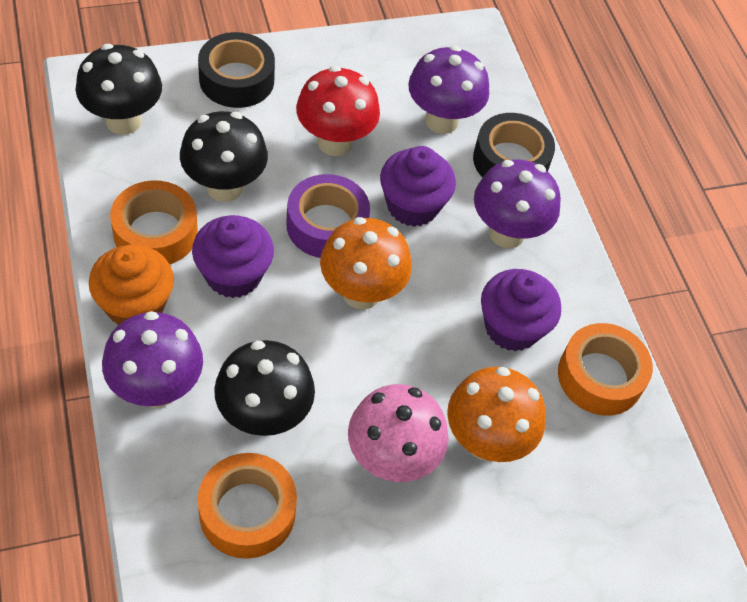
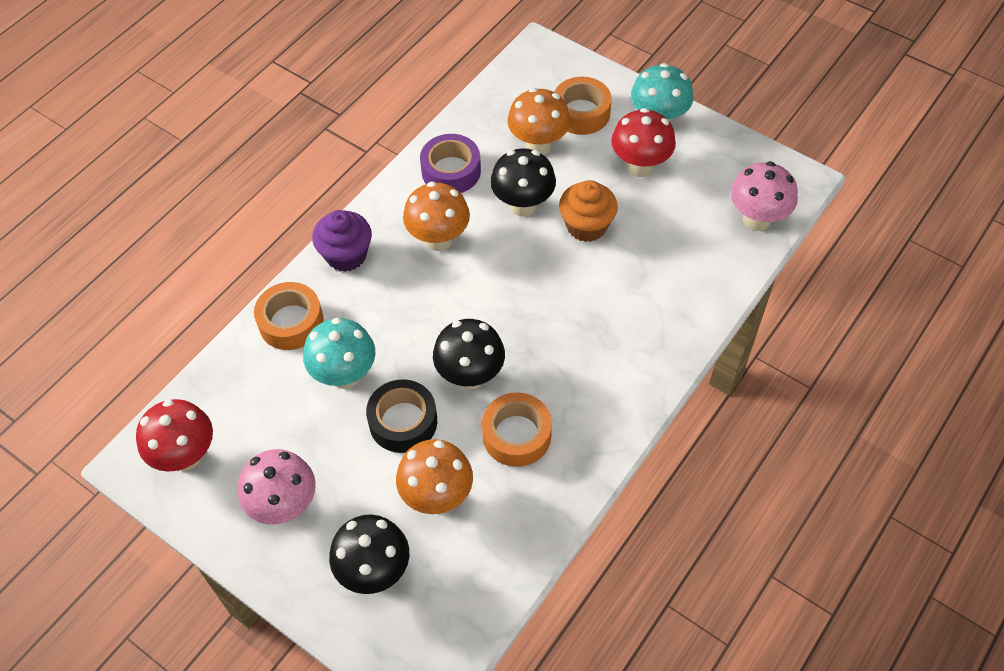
black tape: 2 -> 1
orange mushroom: 2 -> 3
pink mushroom: 1 -> 2
purple cupcake: 3 -> 1
purple mushroom: 3 -> 0
red mushroom: 1 -> 2
turquoise mushroom: 0 -> 2

